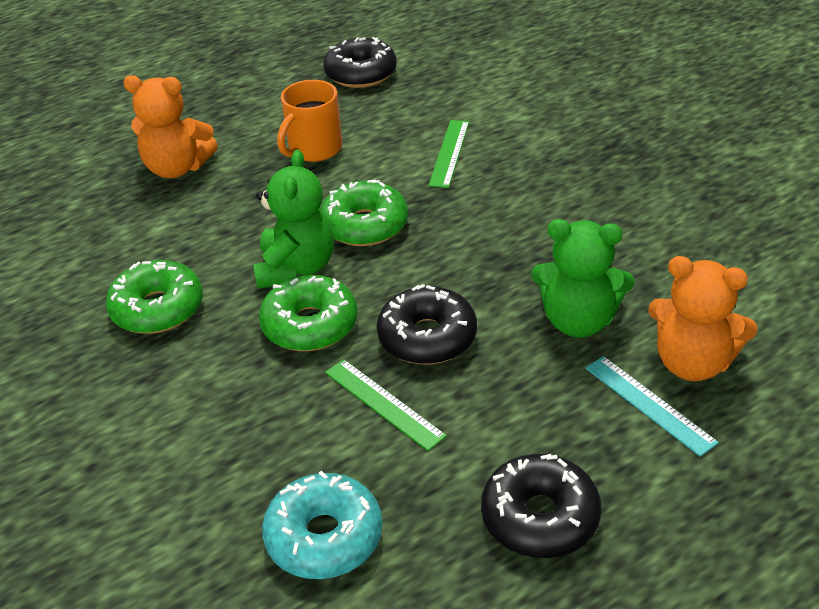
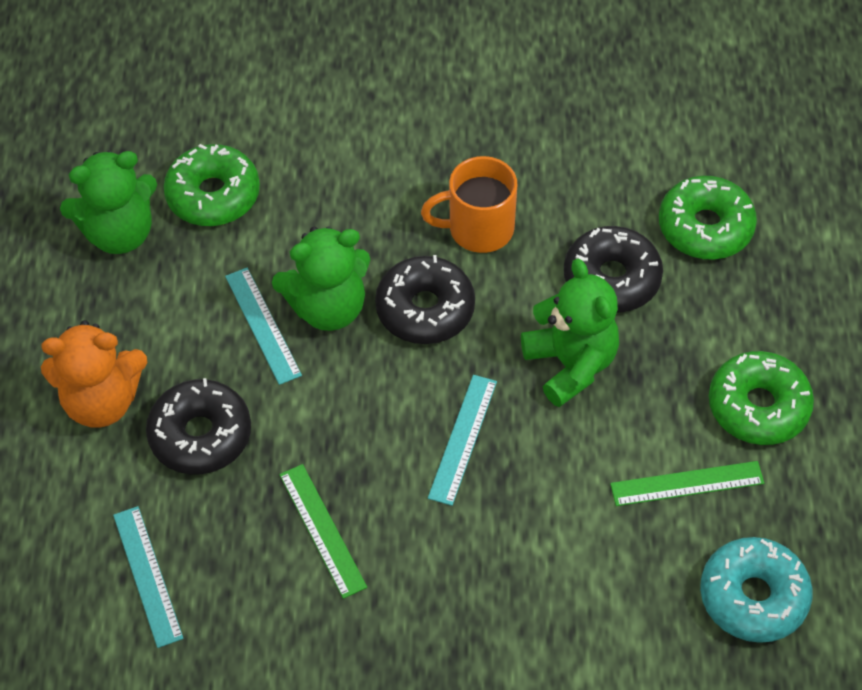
green teddy bear: 2 -> 3
orange teddy bear: 2 -> 1
turquoise ruler: 1 -> 3

